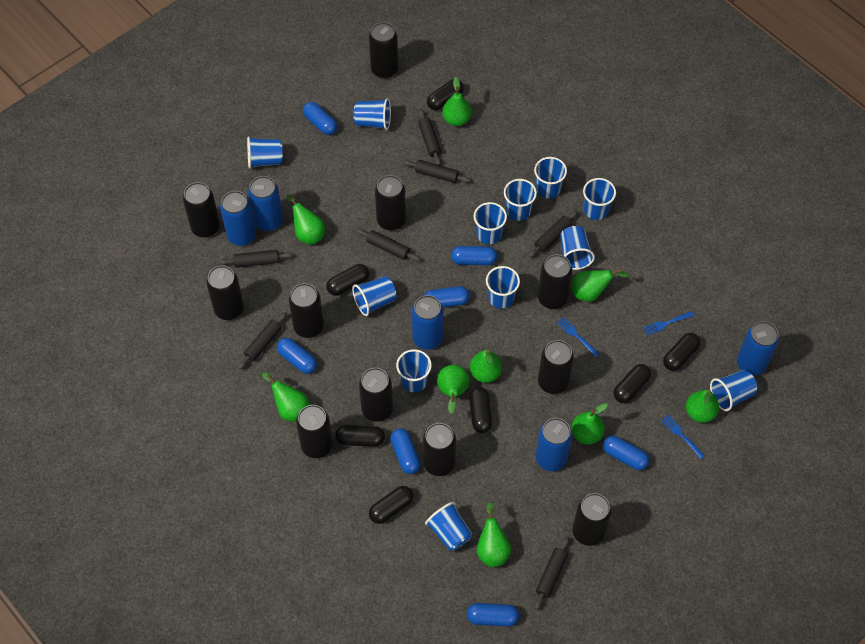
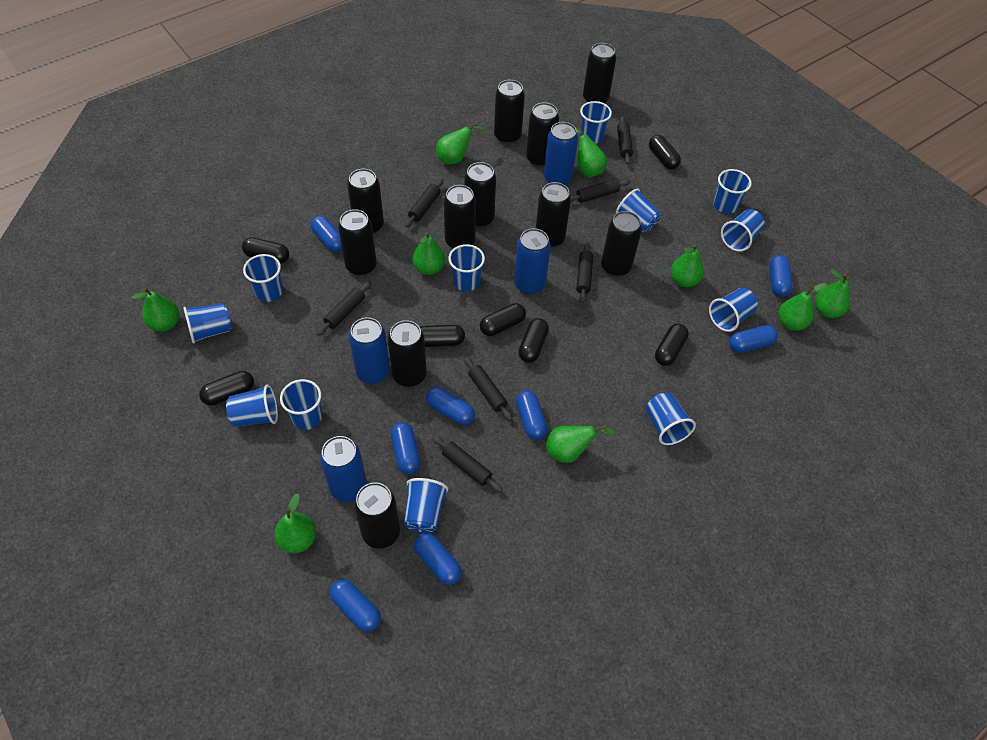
blue can: 5 -> 4
blue capsule: 7 -> 8
blue fork: 3 -> 0

